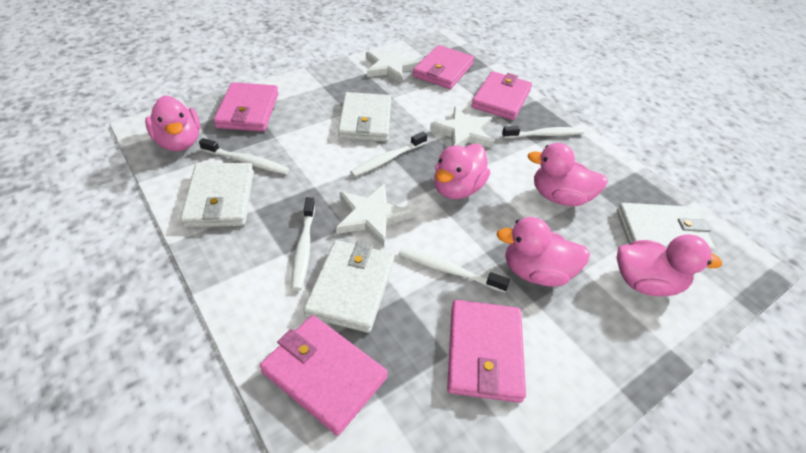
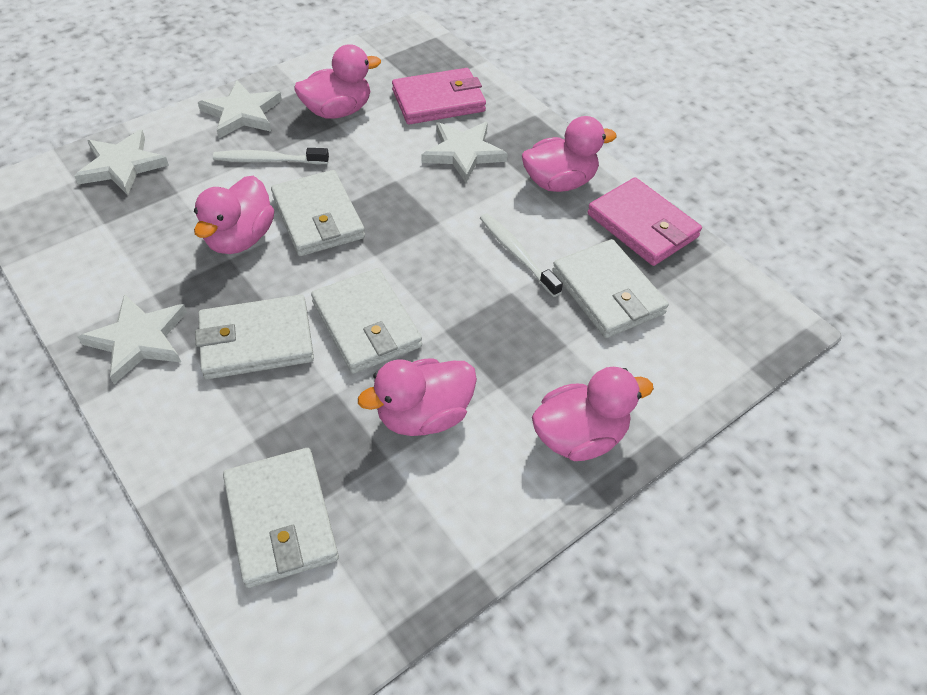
pink wallet: 5 -> 2
white star: 3 -> 4
white toothbrush: 5 -> 2
white wallet: 4 -> 5

